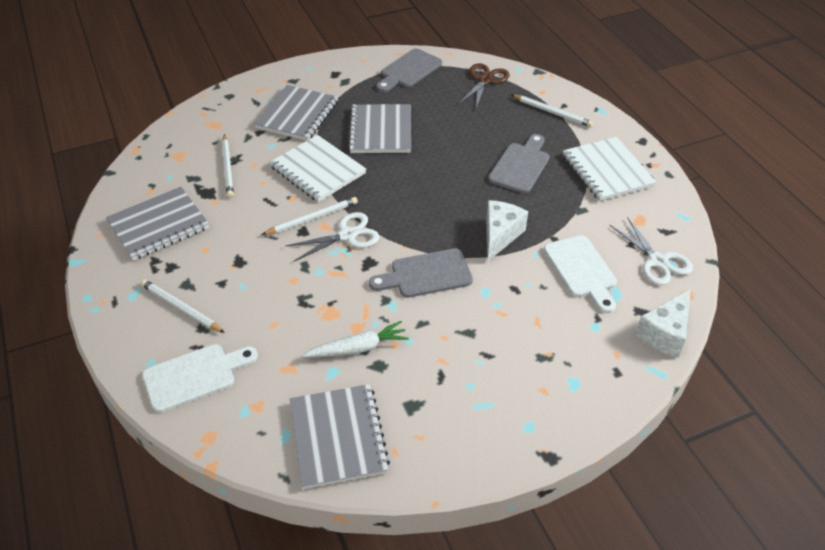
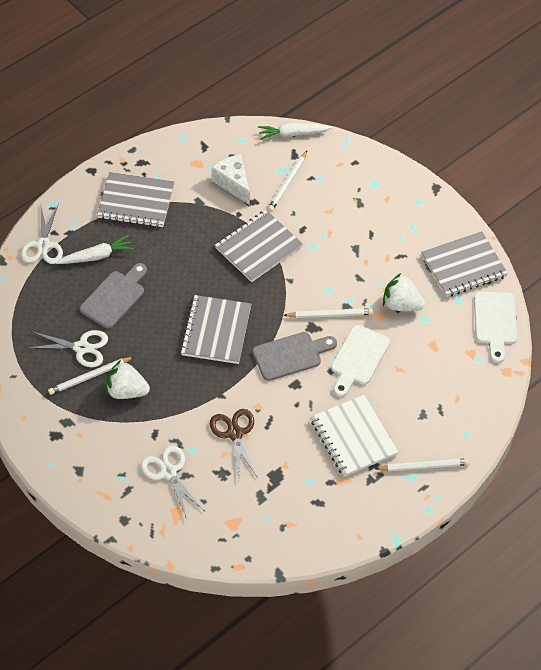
grey cutting board: 3 -> 2
white carrot: 1 -> 2
white cheese: 2 -> 1
white notebook: 2 -> 1
white scissors: 2 -> 3
white strawberry: 0 -> 2

